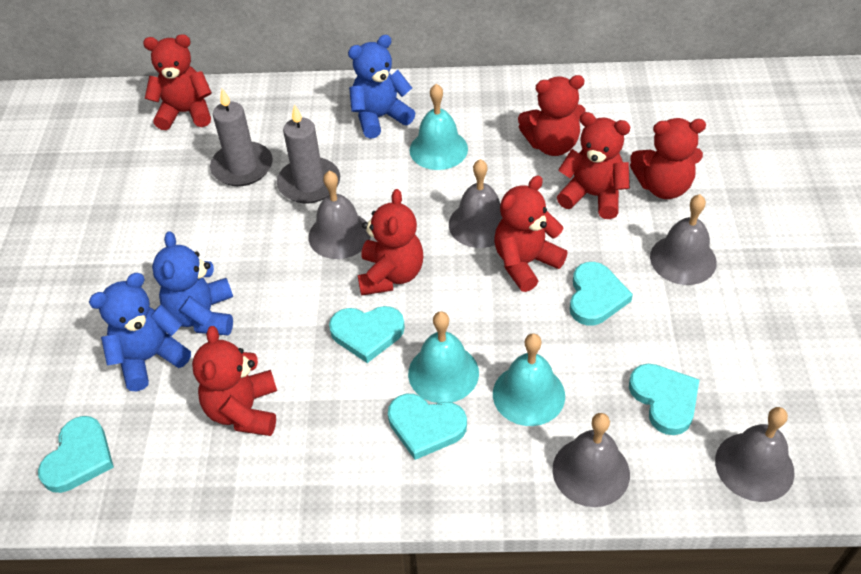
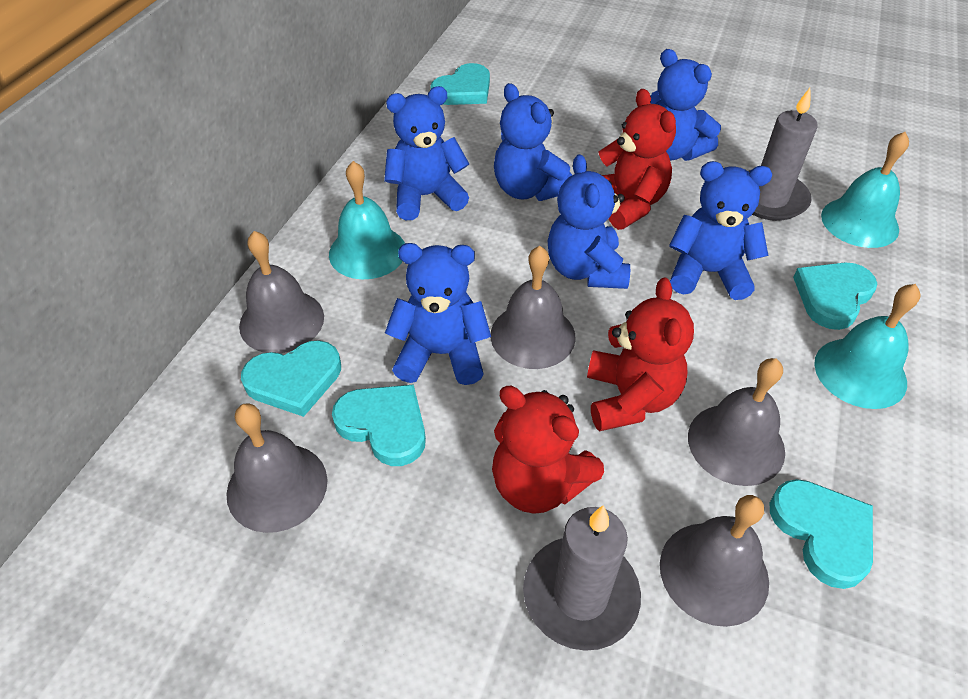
blue teddy bear: 3 -> 6
red teddy bear: 7 -> 3

